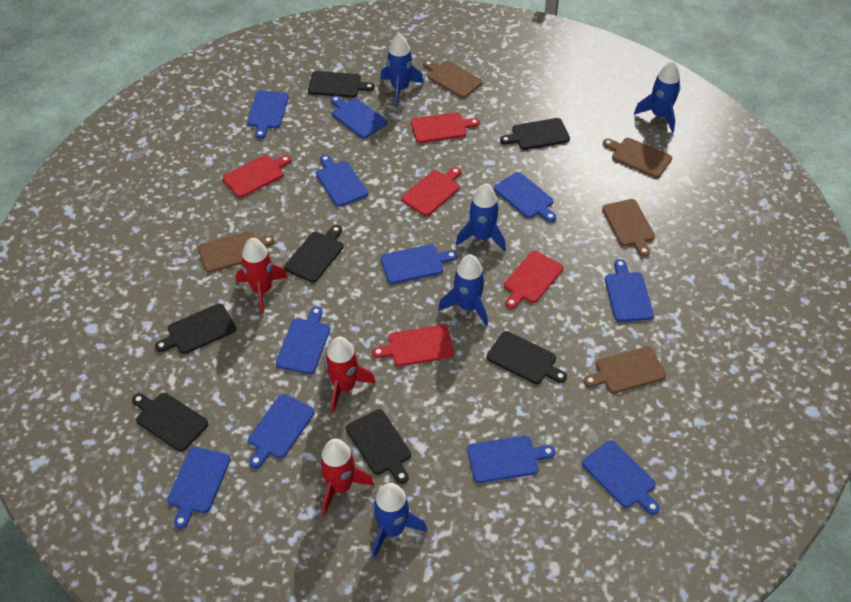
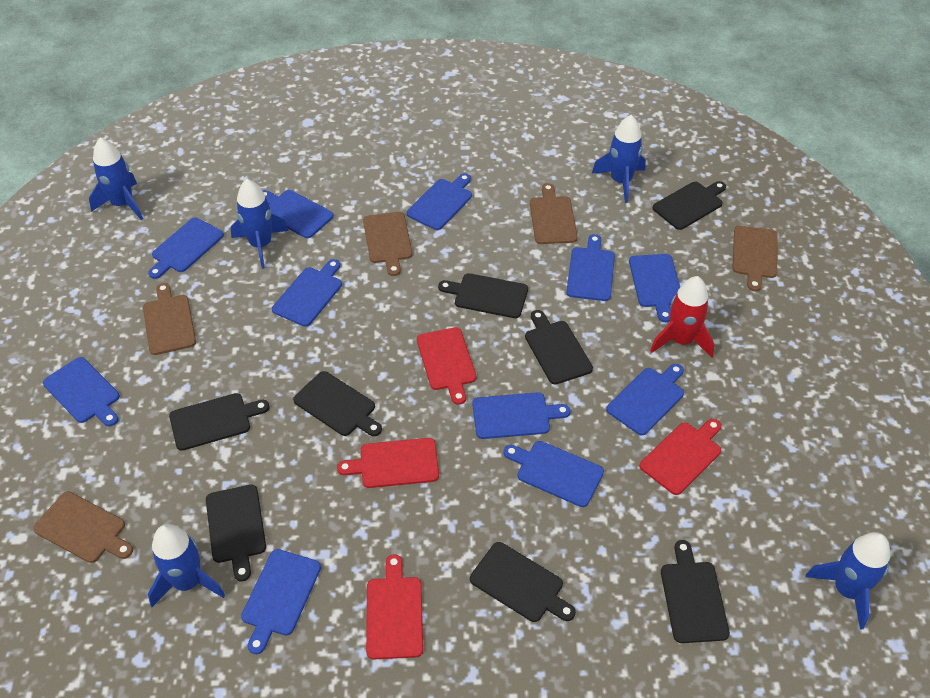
black cutting board: 7 -> 8
red cutting board: 5 -> 4
red rocket: 3 -> 1

